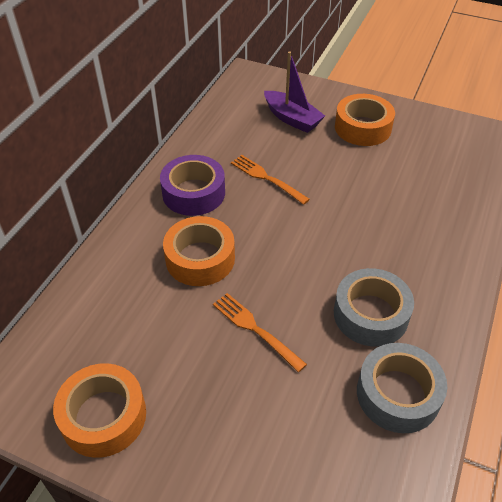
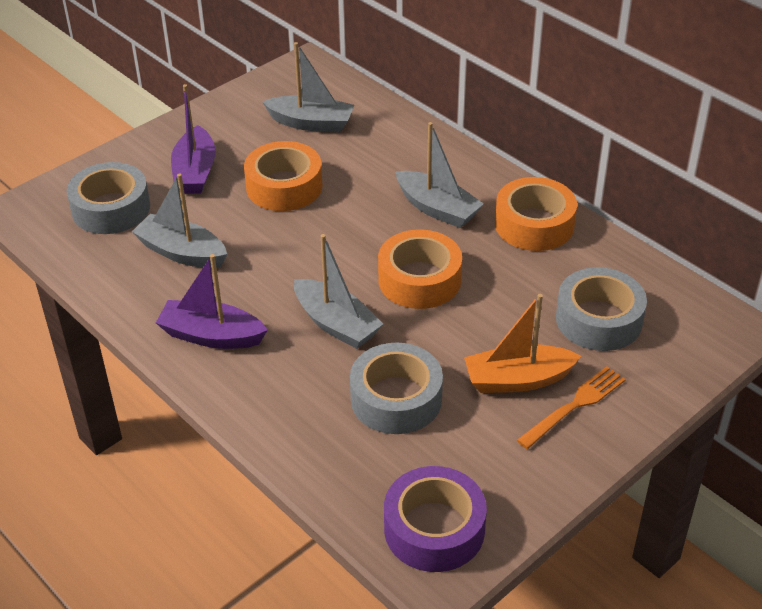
grey boat: 0 -> 4
grey tape: 2 -> 3
orange boat: 0 -> 1
orange fork: 2 -> 1
purple boat: 1 -> 2

